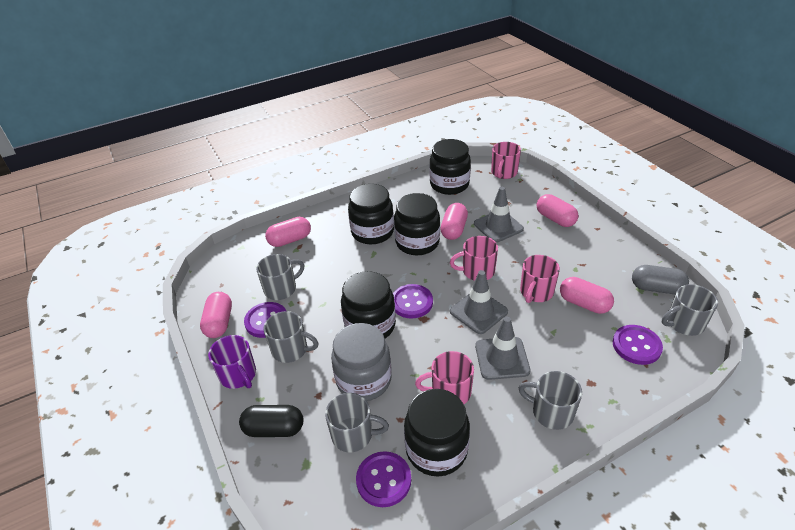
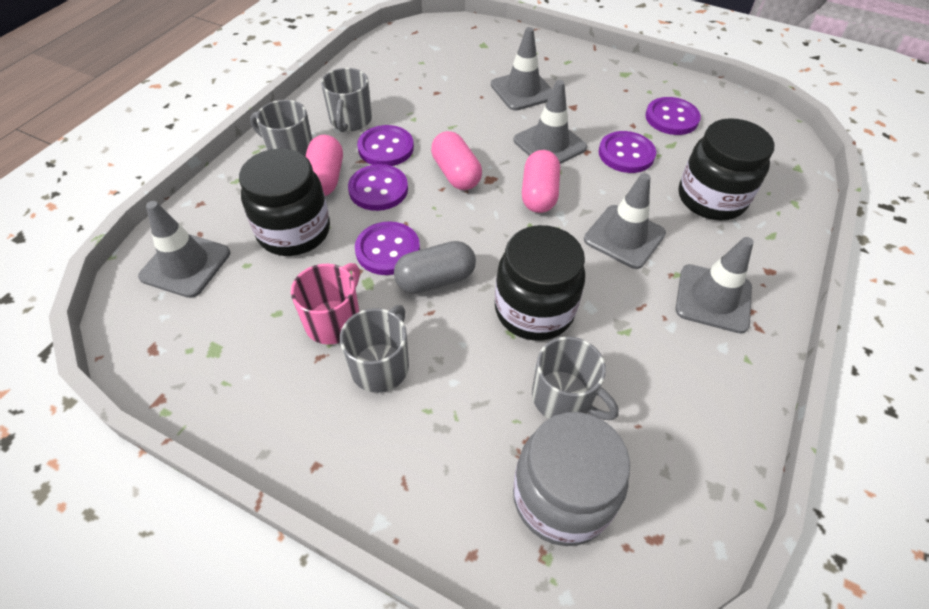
black capsule: 1 -> 0
black jar: 5 -> 3
grey mug: 5 -> 4
grey traffic cone: 3 -> 5
pink capsule: 5 -> 3
pink mug: 4 -> 1
purple button: 4 -> 5
purple mug: 1 -> 0

